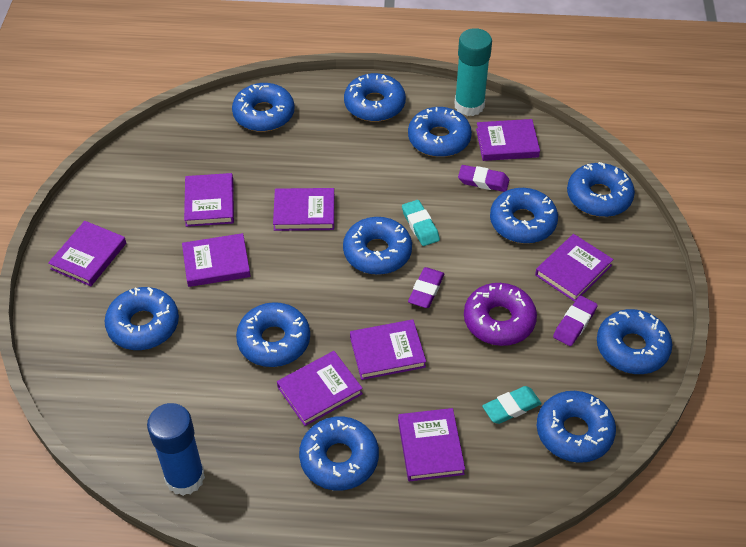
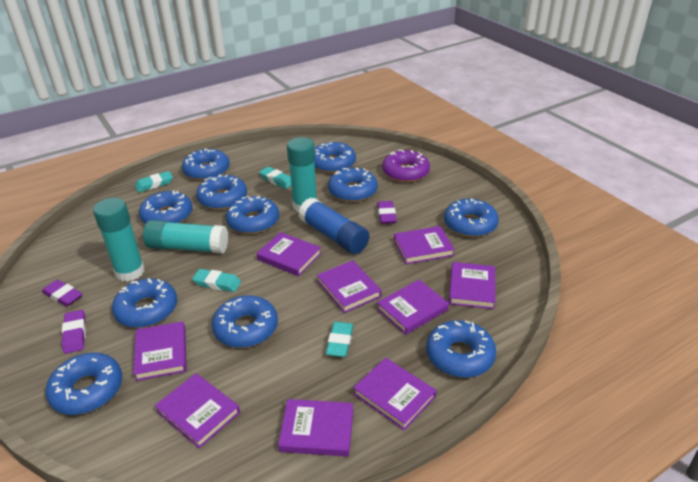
turquoise eraser: 2 -> 4
turquoise glue stick: 1 -> 3

